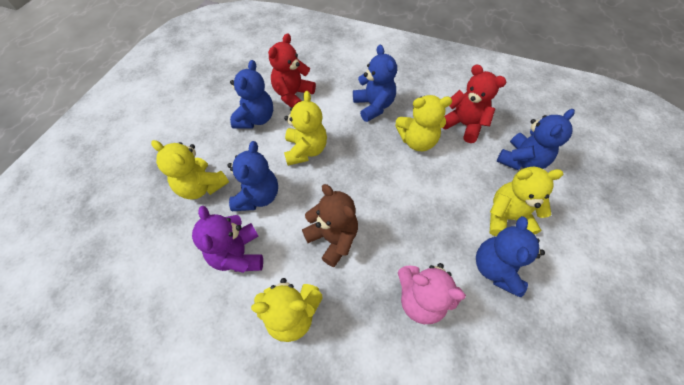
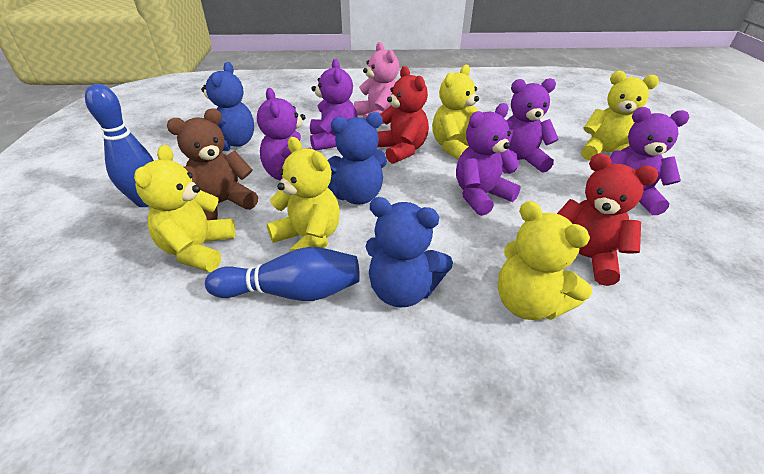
blue bowling pin: 0 -> 2
blue teddy bear: 5 -> 3
purple teddy bear: 1 -> 5

